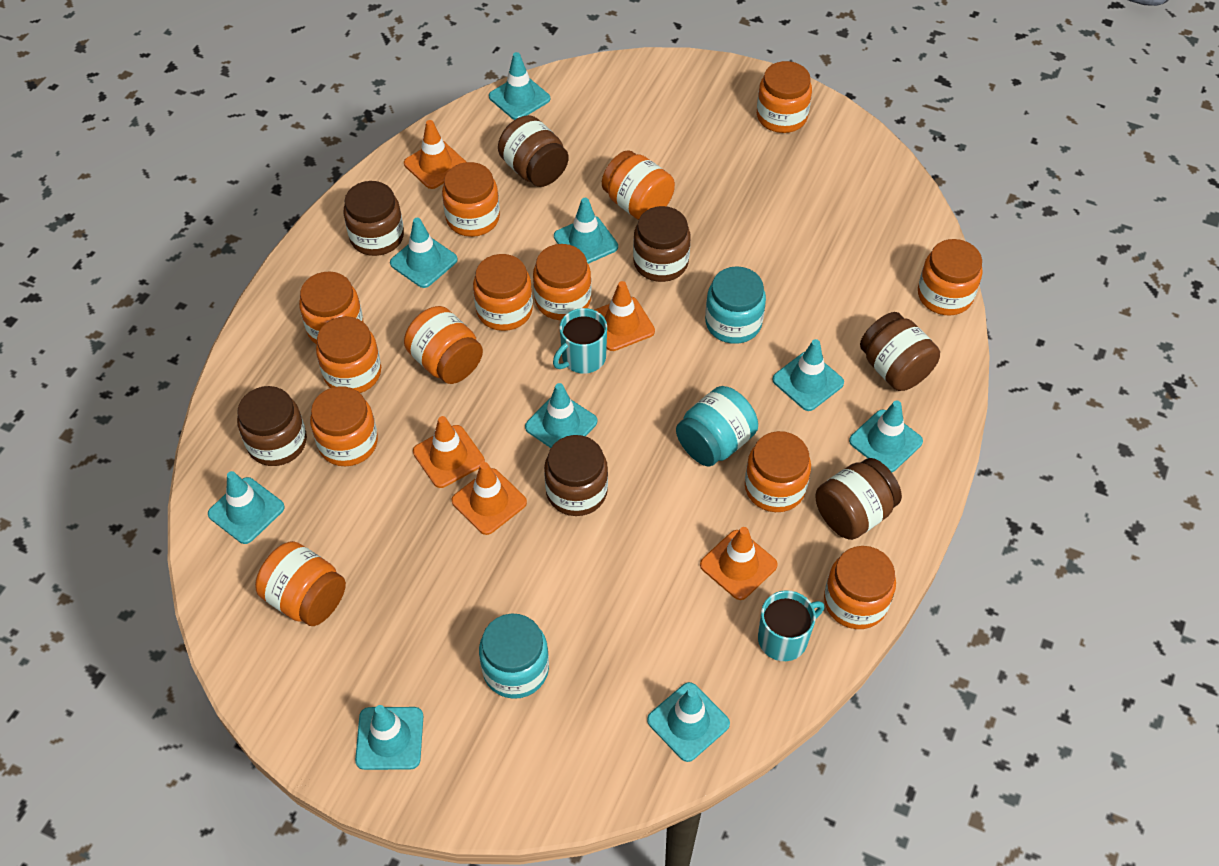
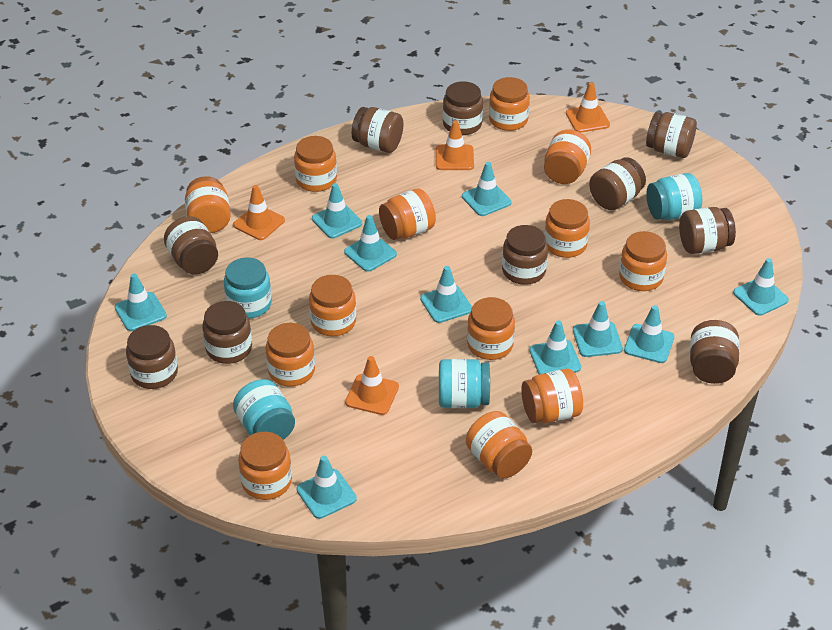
brown jar: 7 -> 10
orange traffic cone: 5 -> 4
turquoise jar: 3 -> 4
turquoise mug: 2 -> 0
turquoise traffic cone: 9 -> 10

